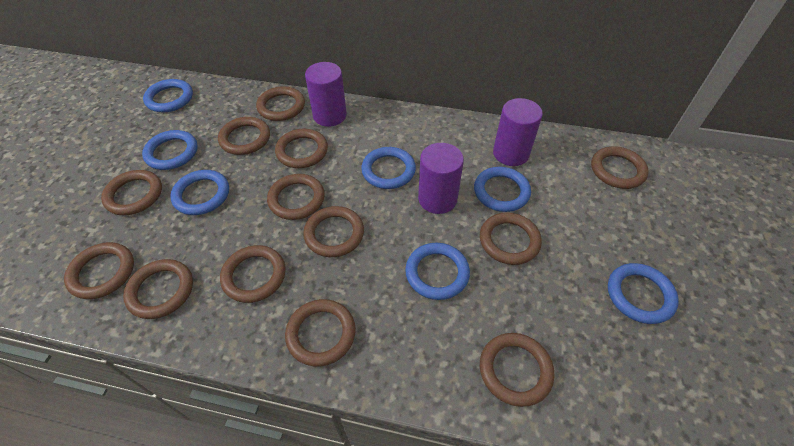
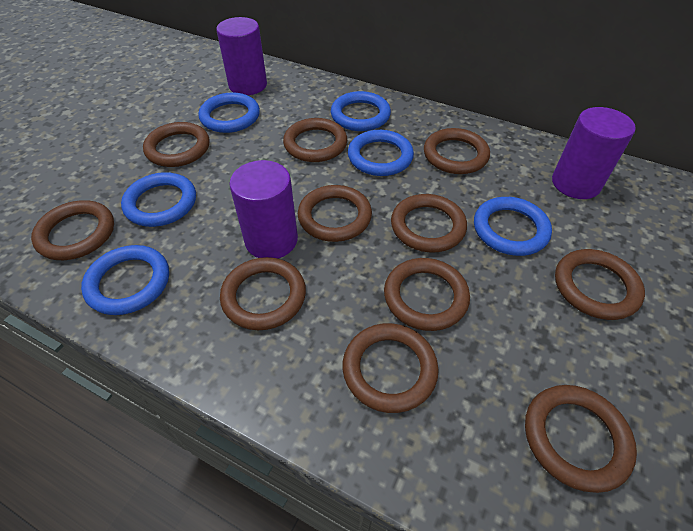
blue ring: 7 -> 6
brown ring: 13 -> 11

